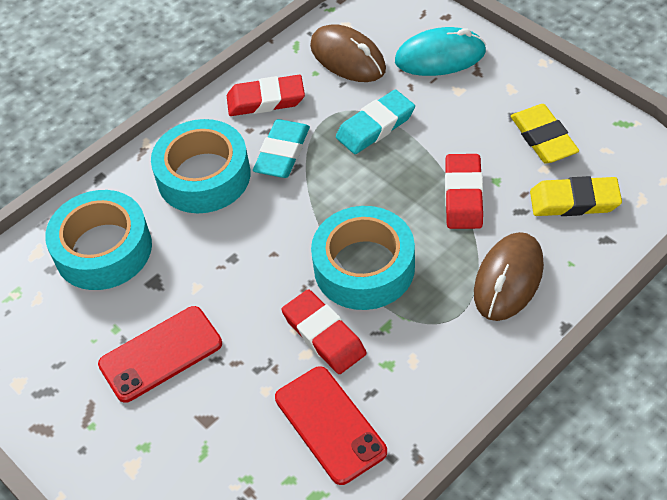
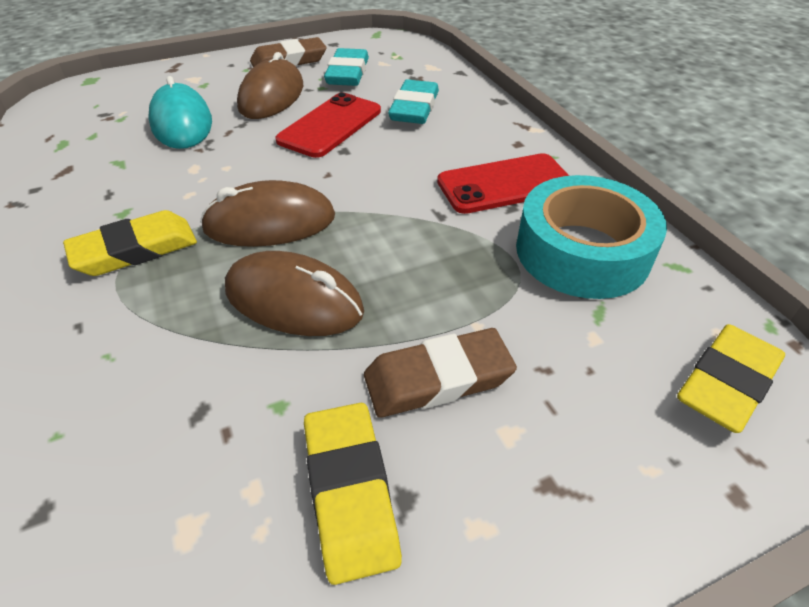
brown eraser: 0 -> 2
brown mouse: 2 -> 3
red eraser: 3 -> 0
turquoise tape: 3 -> 1
yellow eraser: 2 -> 3

